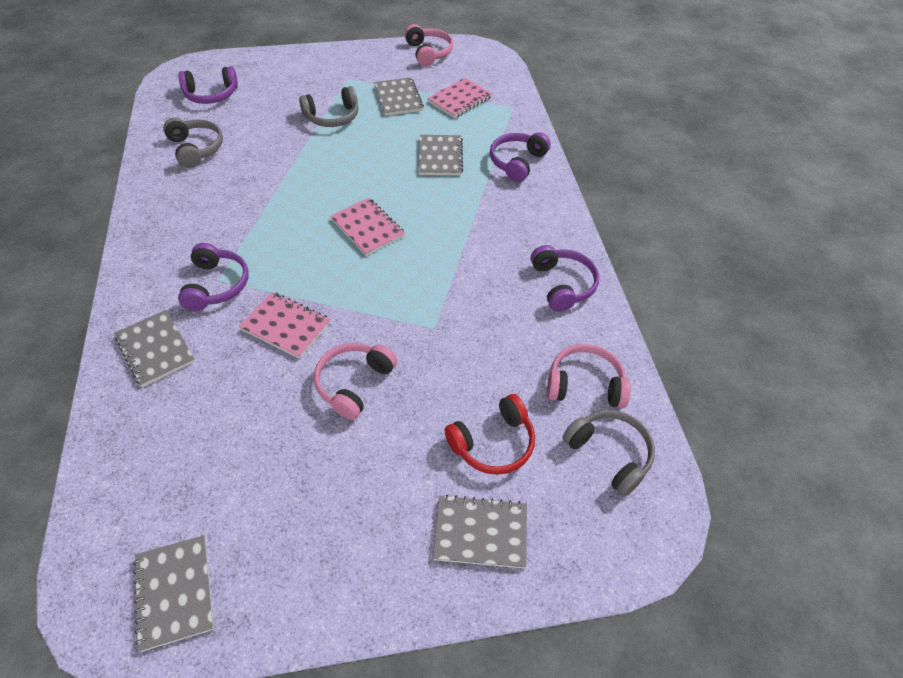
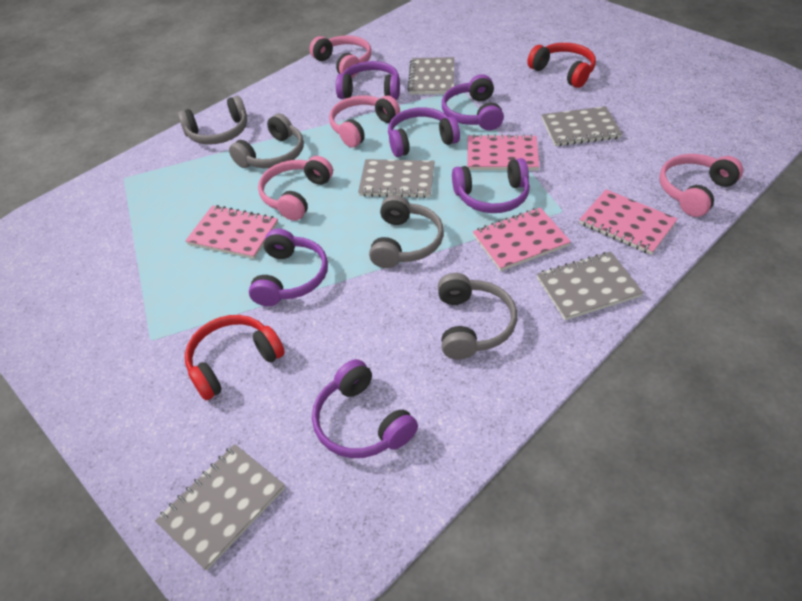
grey headphones: 3 -> 4
pink headphones: 3 -> 4
pink notebook: 3 -> 4
purple headphones: 4 -> 6
red headphones: 1 -> 2

